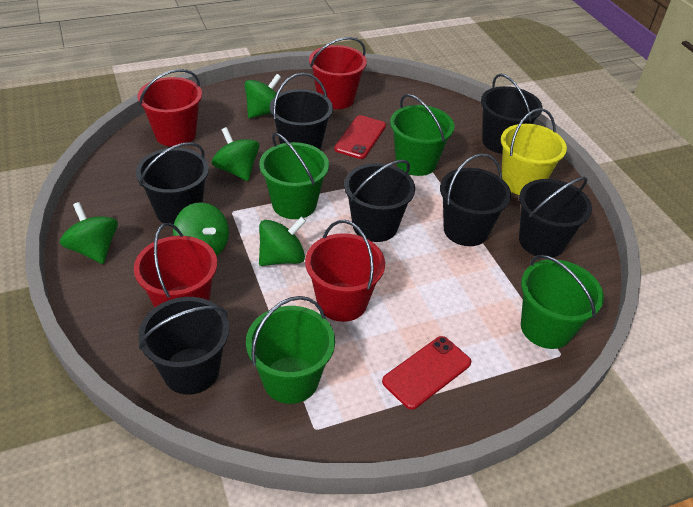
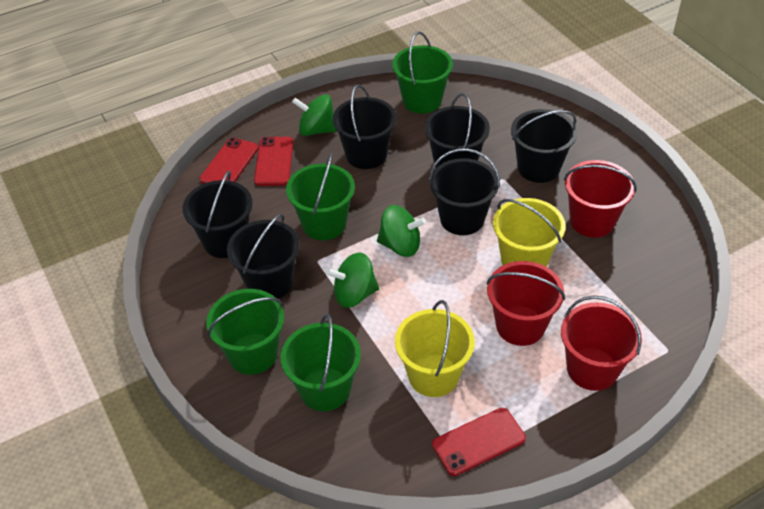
black bucket: 7 -> 6
green spinning top: 5 -> 3
red bucket: 4 -> 3
red phone: 2 -> 3
yellow bucket: 1 -> 2

